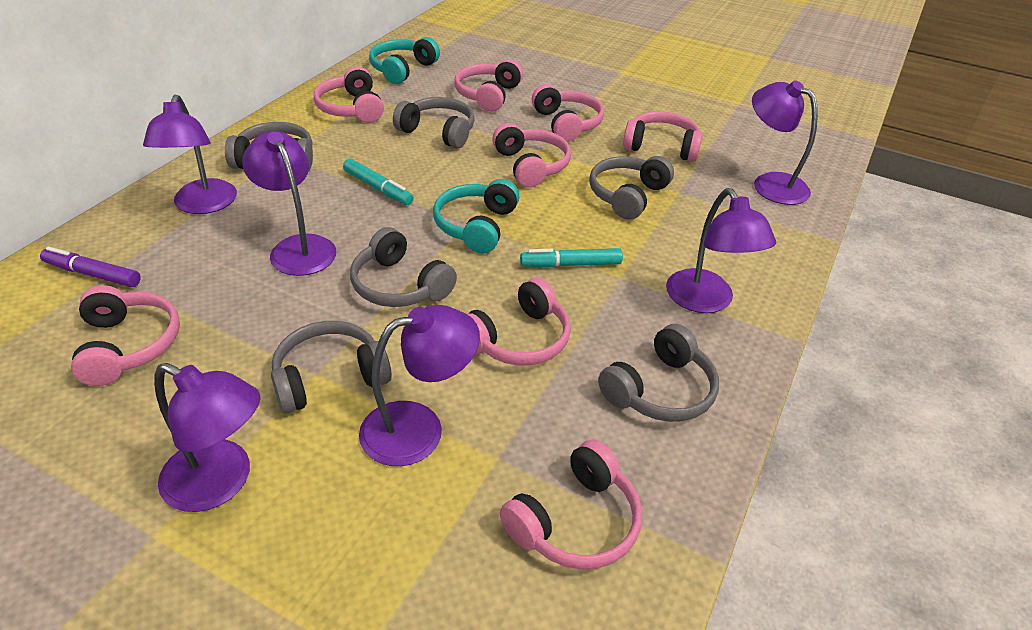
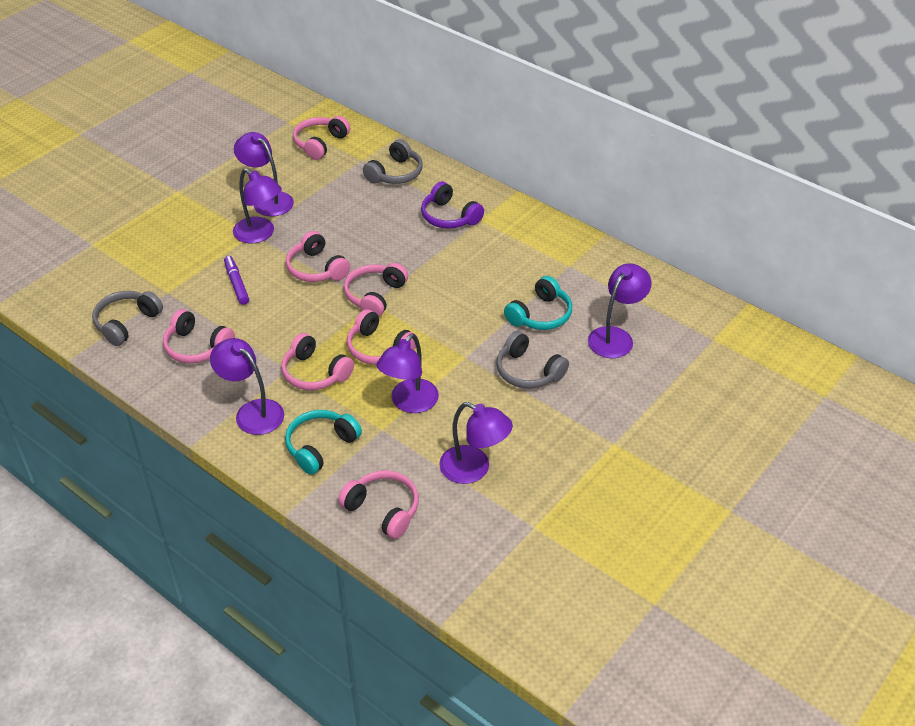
grey headphones: 6 -> 3
pink headphones: 8 -> 7
purple headphones: 0 -> 1
turquoise marker: 2 -> 0

